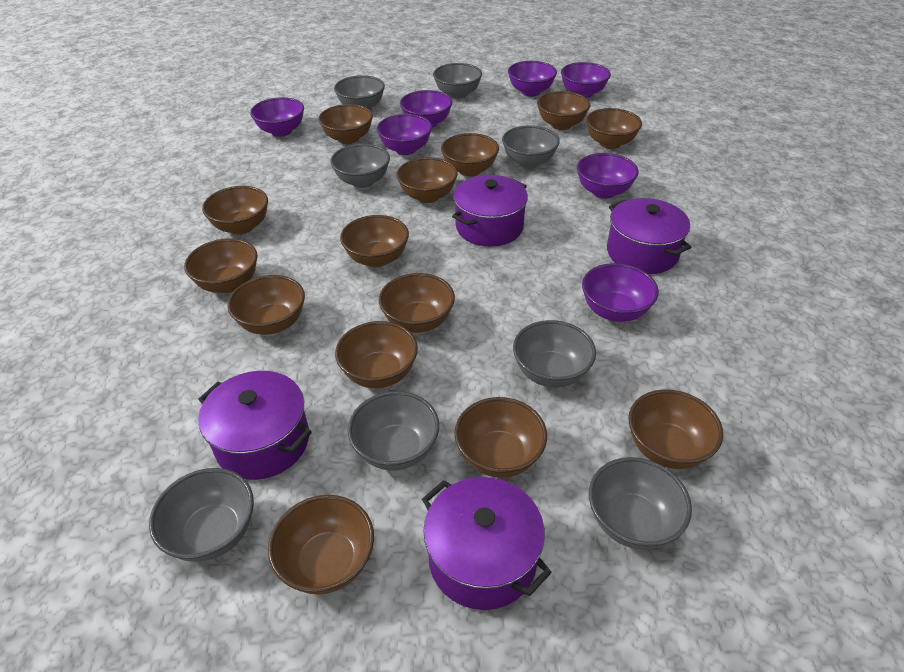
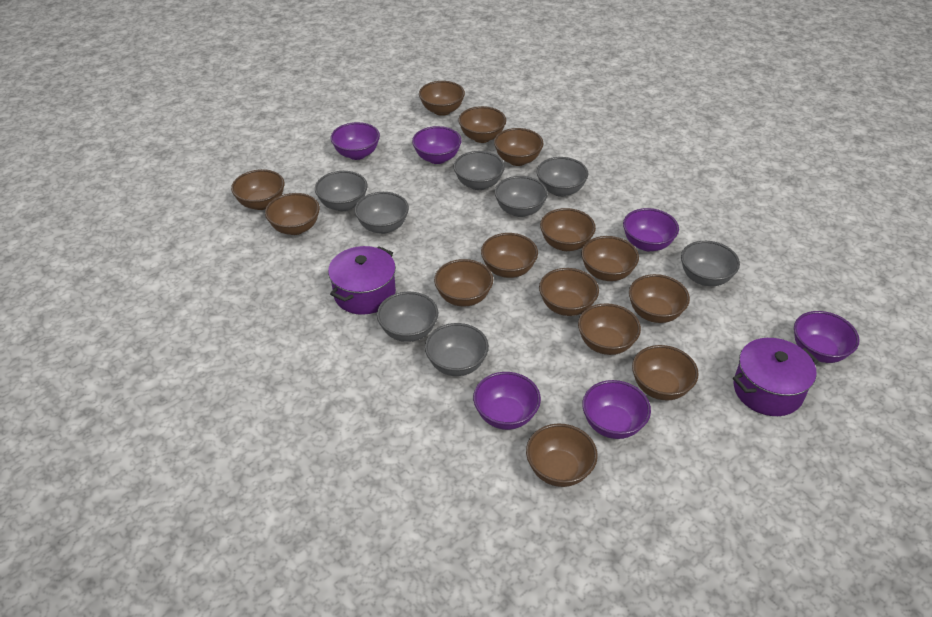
purple bowl: 7 -> 6
purple pot: 4 -> 2

